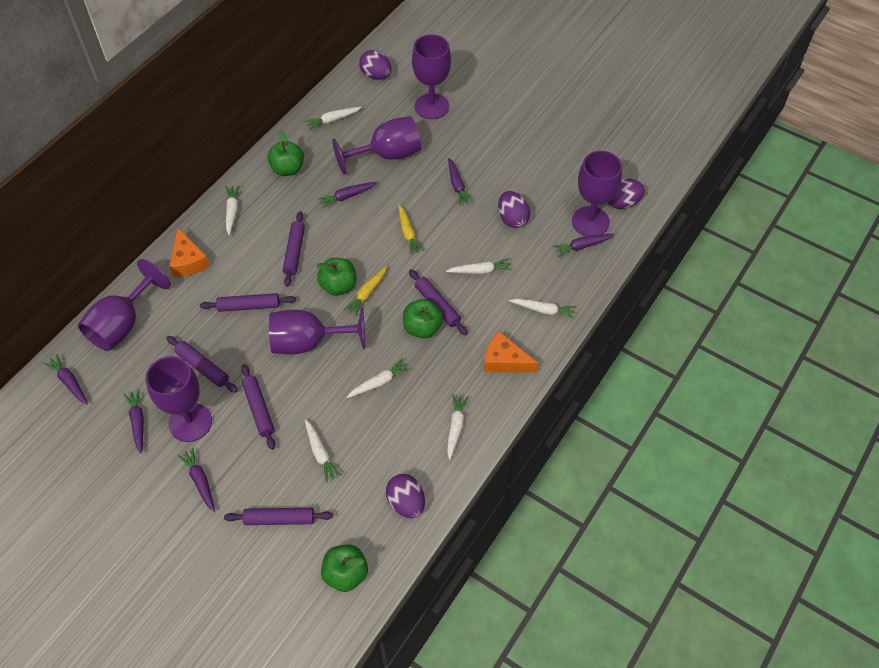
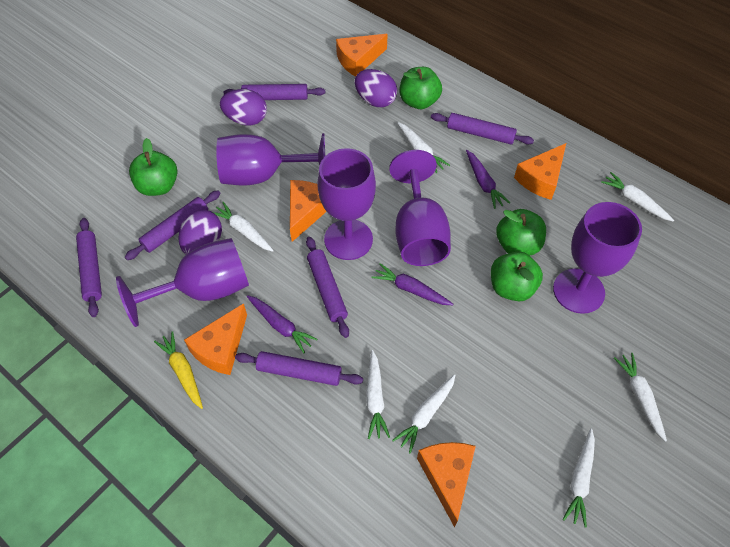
orange cheese: 2 -> 5
purple carrot: 6 -> 3
purple egg: 4 -> 3
purple goblet: 6 -> 5
yellow carrot: 2 -> 1

